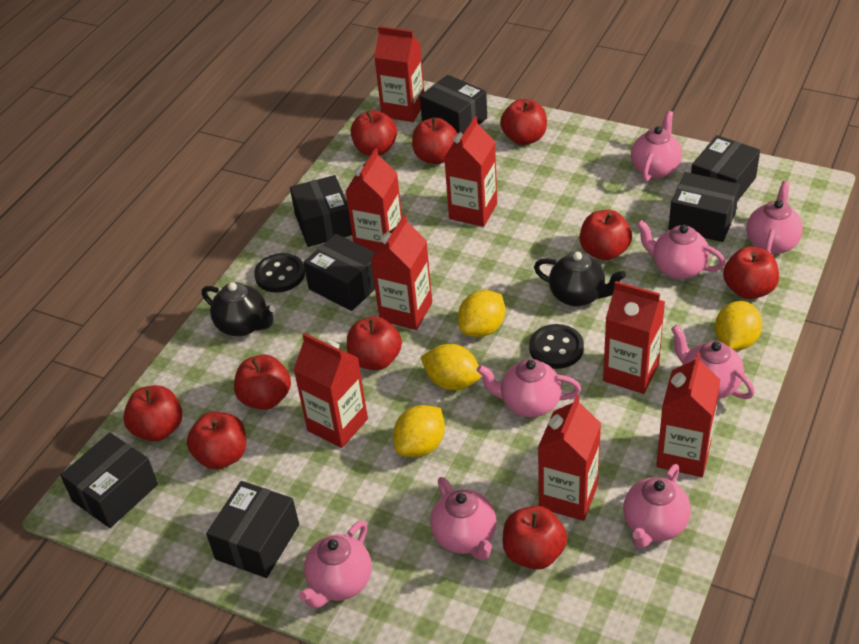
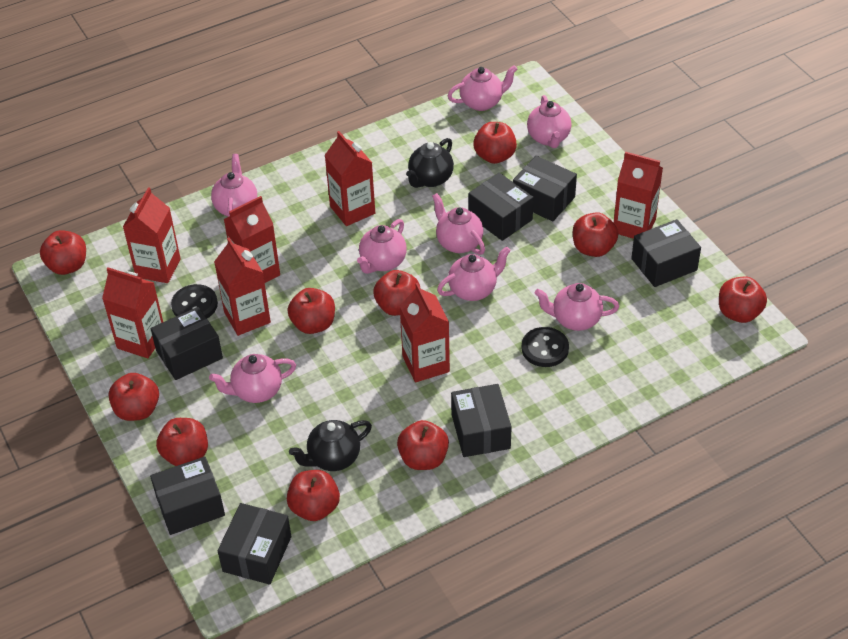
red carton: 8 -> 7
yellow lemon: 4 -> 0

